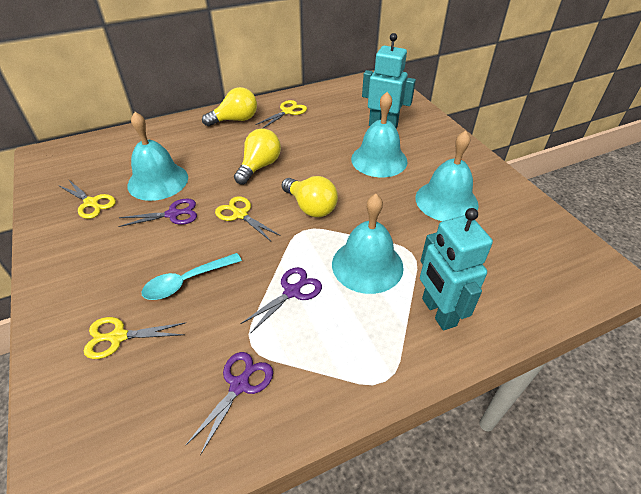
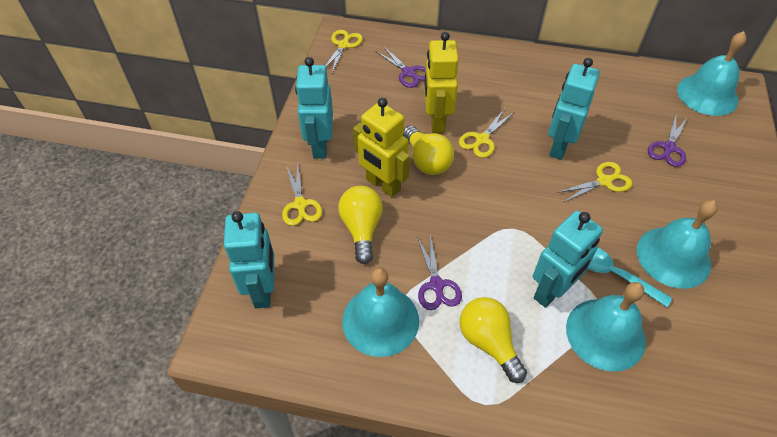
turquoise robot: 2 -> 4
yellow robot: 0 -> 2

